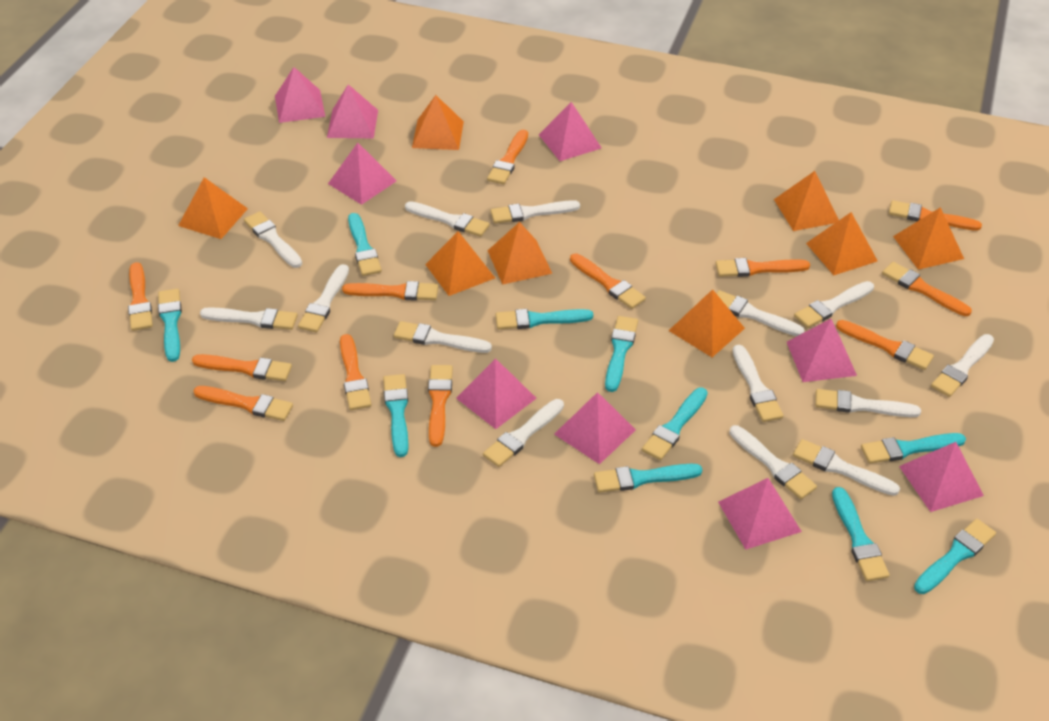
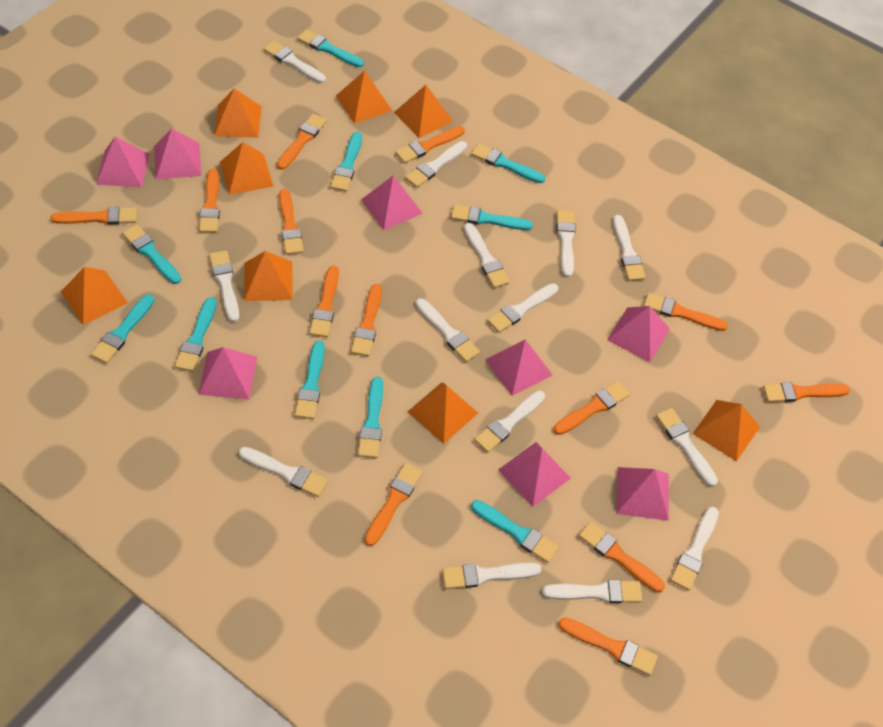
orange brush: 12 -> 13
pink pyramid: 9 -> 8

